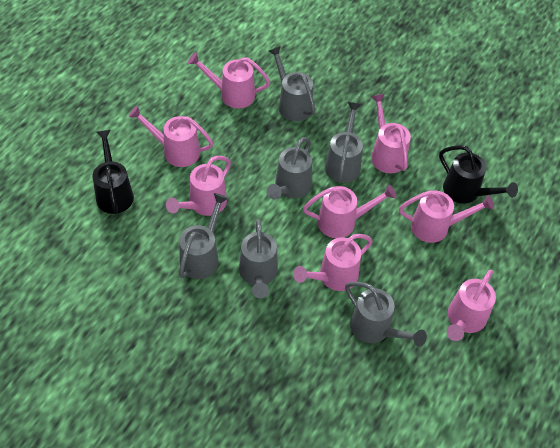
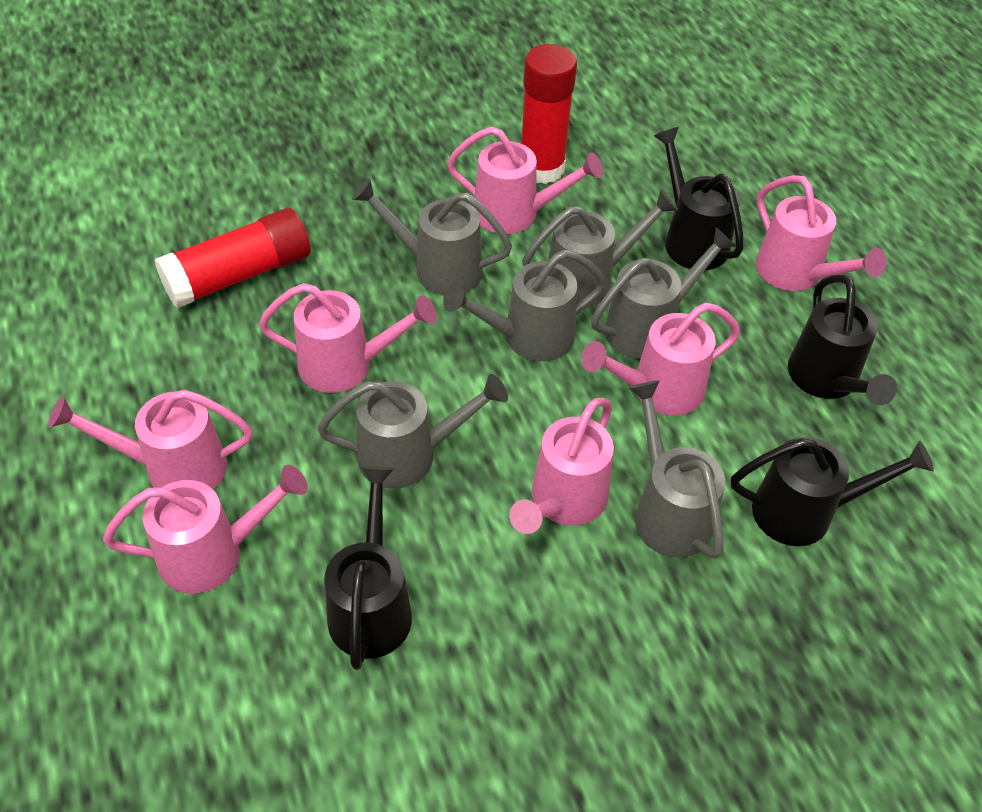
black watering can: 2 -> 4
pink watering can: 8 -> 7
red glue stick: 0 -> 2

